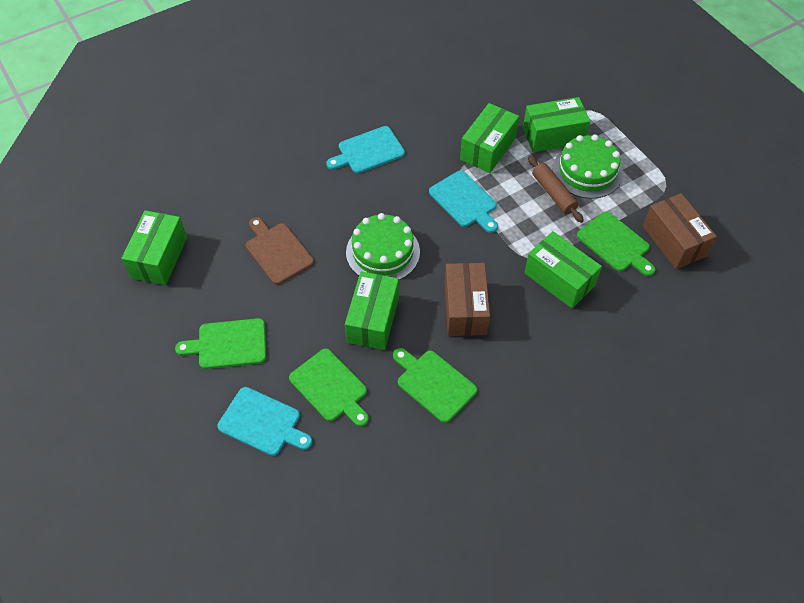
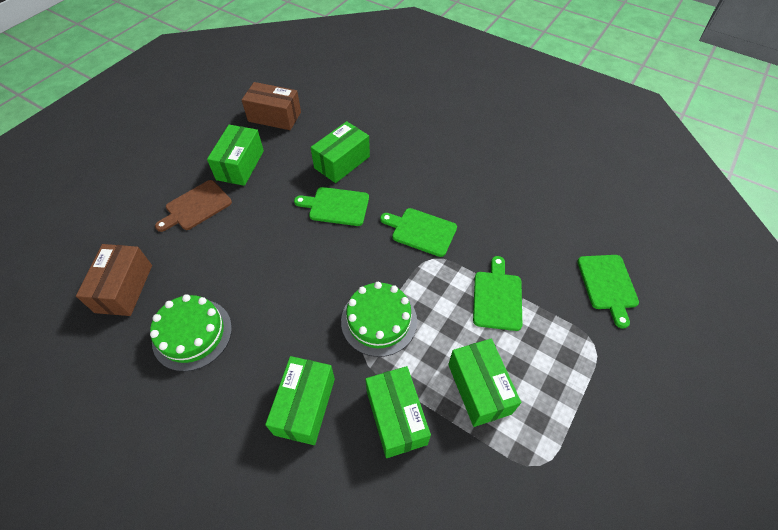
brown rolling pin: 1 -> 0
turquoise cutting board: 3 -> 0

